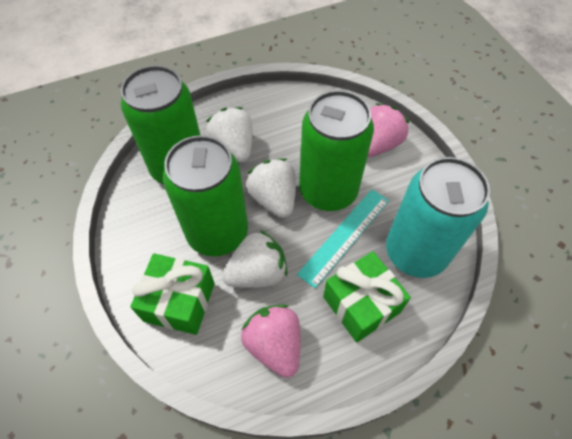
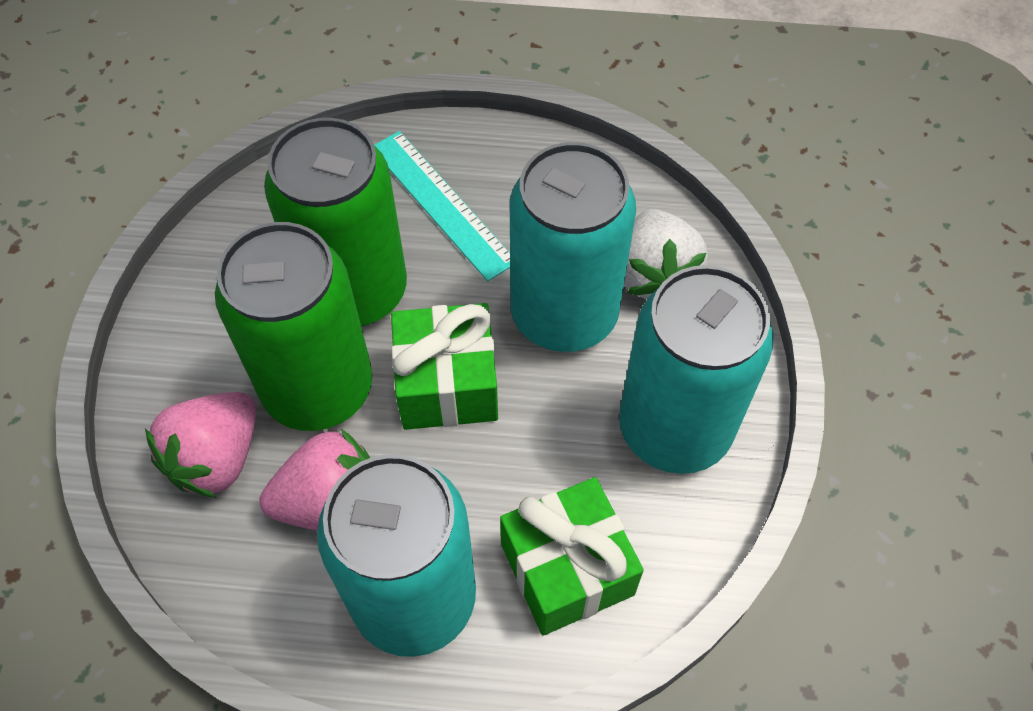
green can: 3 -> 2
turquoise can: 1 -> 3
white strawberry: 3 -> 1

